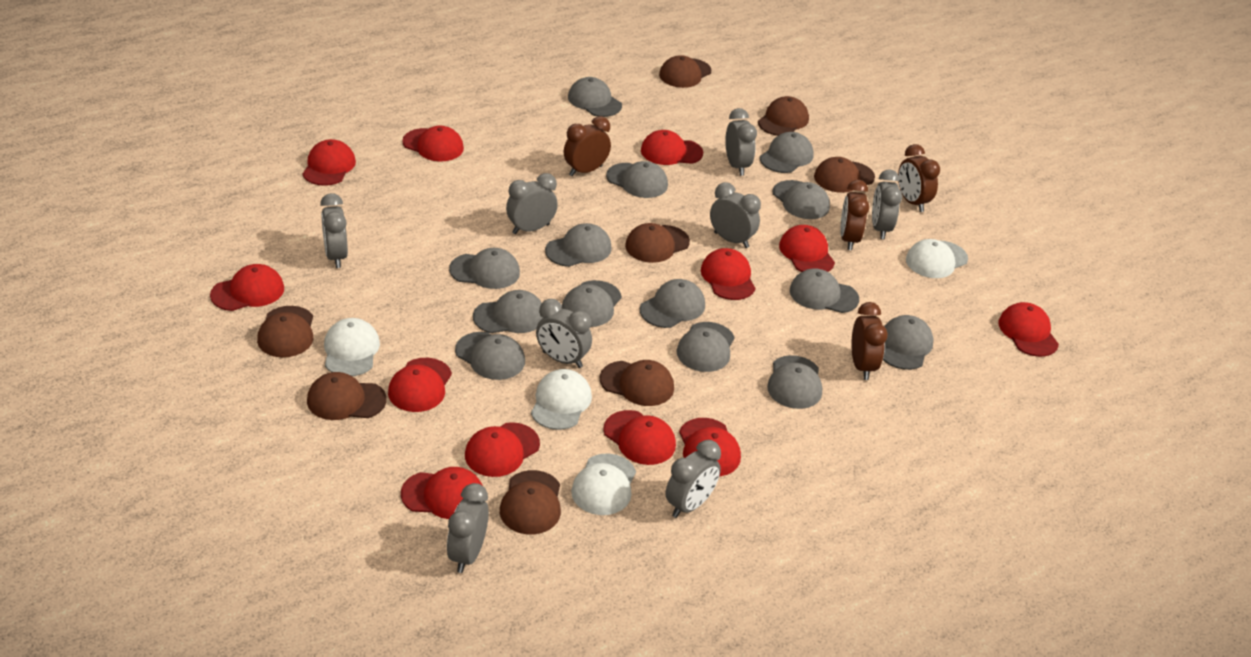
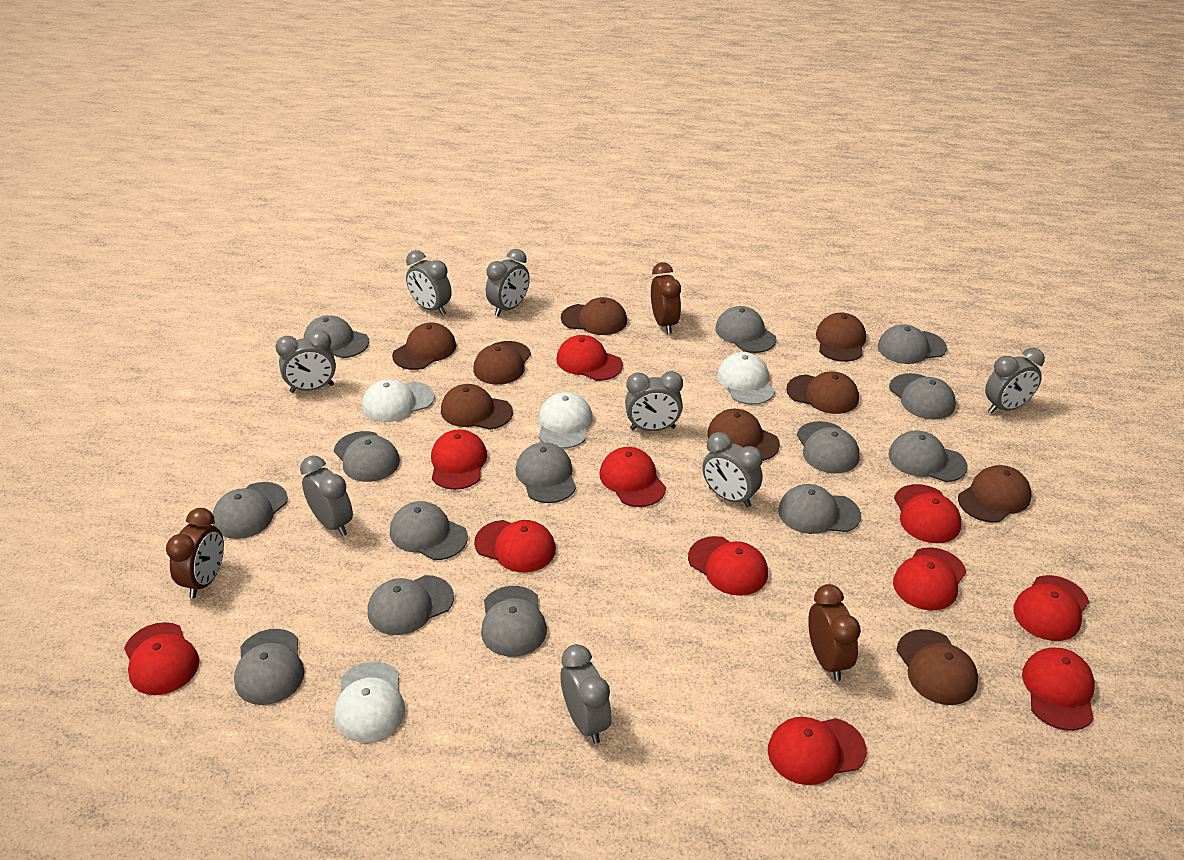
brown cap: 8 -> 9
brown clock: 4 -> 3
red cap: 12 -> 11

